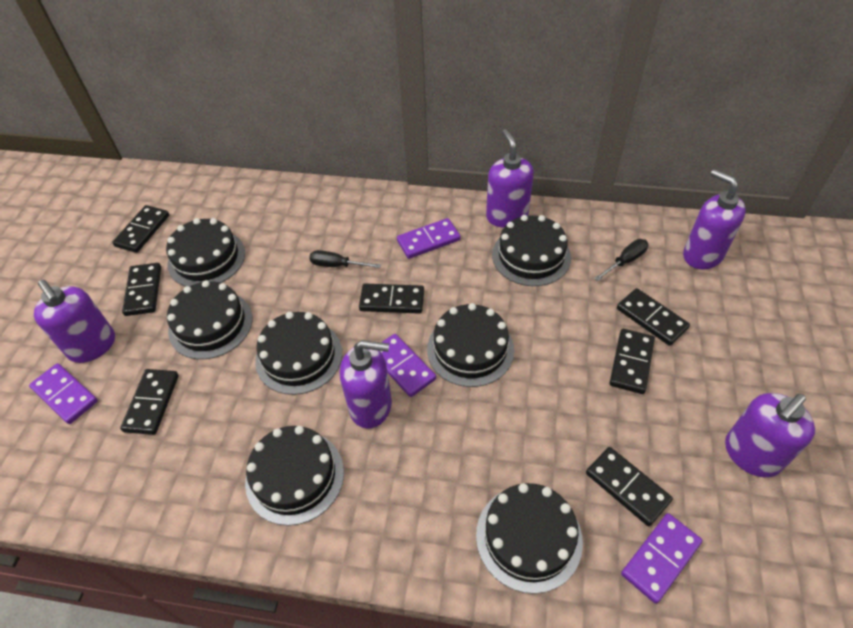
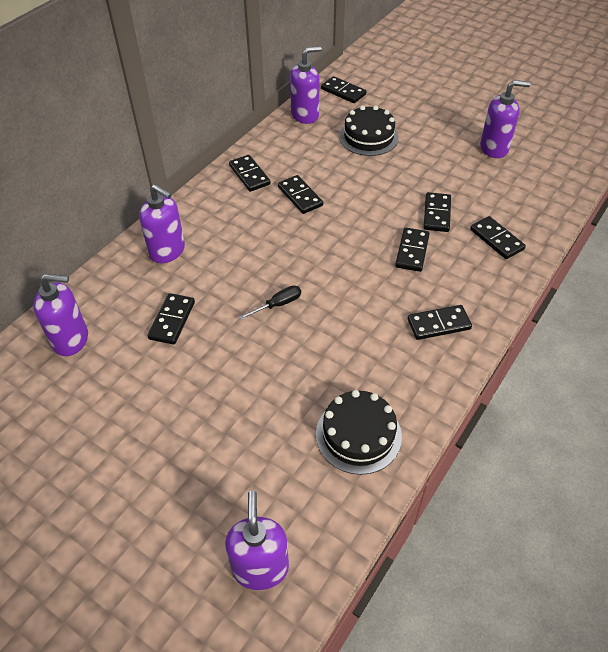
black cake: 7 -> 2
black domino: 7 -> 8
black screwdriver: 2 -> 1
purple domino: 4 -> 0

